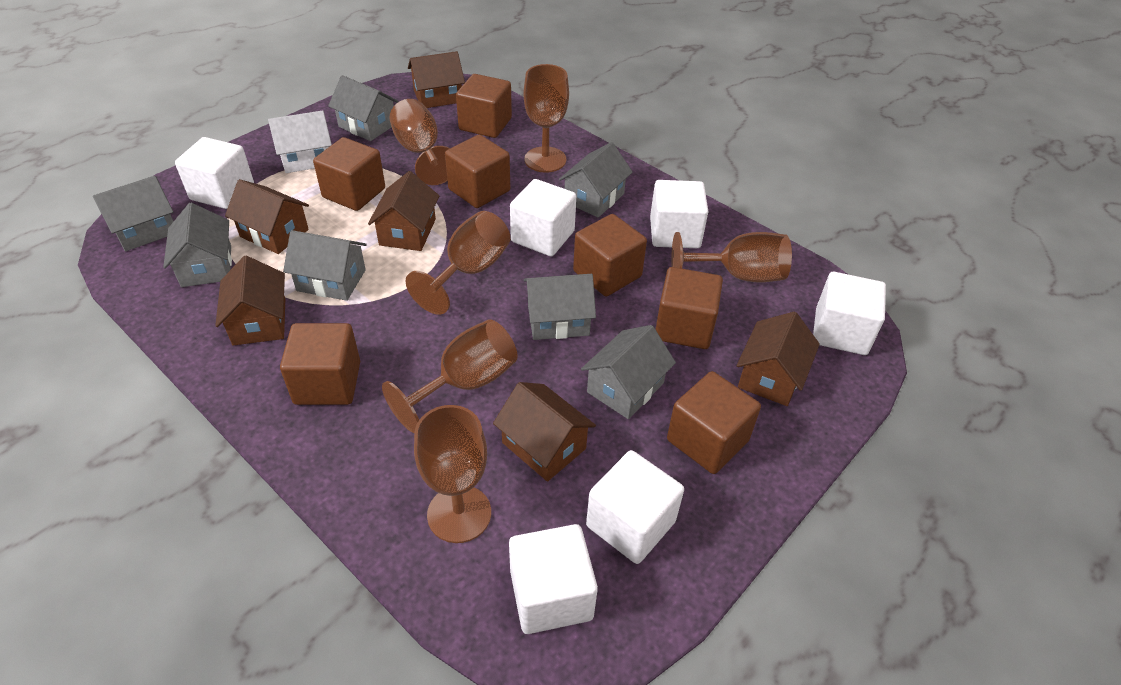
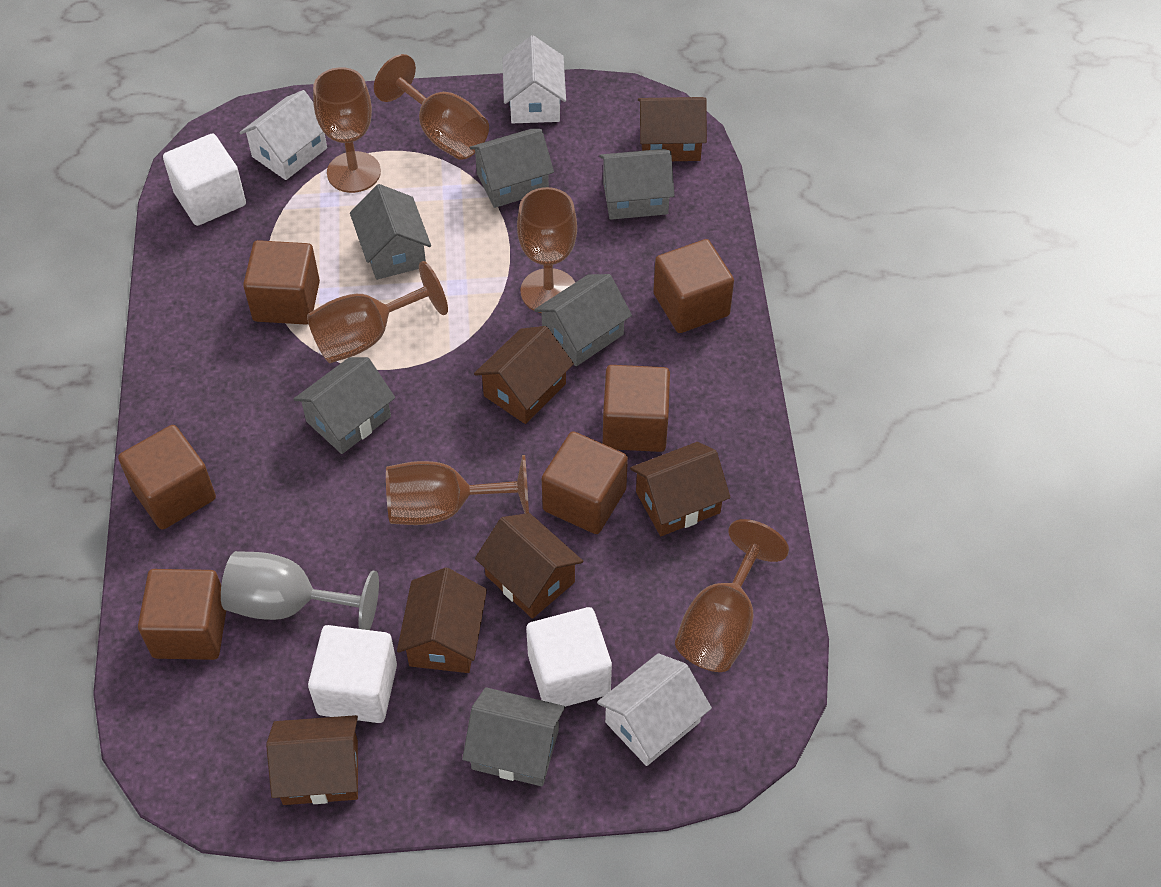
brown cube: 7 -> 6
grey goblet: 0 -> 1
grey house: 7 -> 6
white cube: 6 -> 3
white house: 1 -> 3

